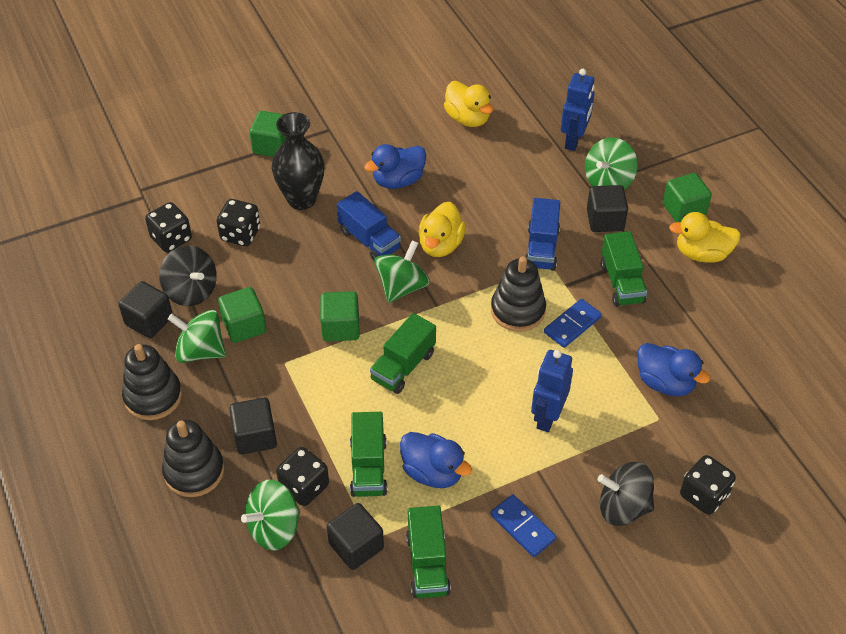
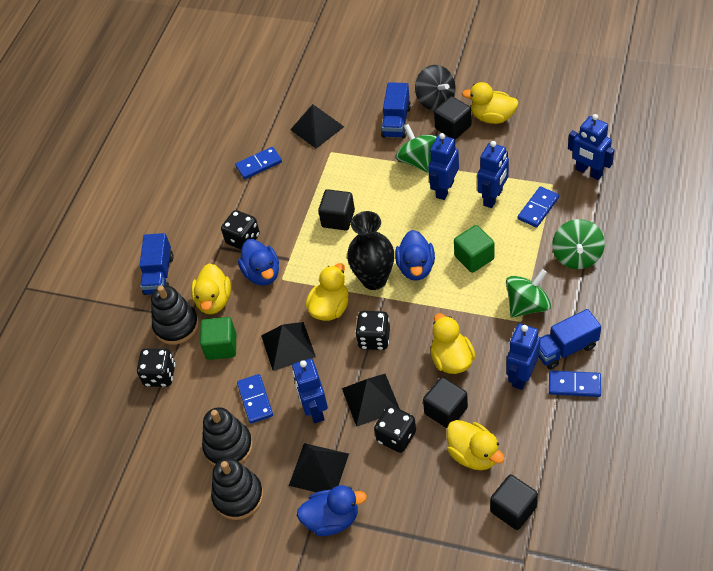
black pyramid: 0 -> 4
black spinning top: 2 -> 1
blue domino: 2 -> 4
blue robot: 2 -> 5
blue truck: 2 -> 3
green cube: 4 -> 2
green spinning top: 4 -> 3
green truck: 4 -> 0
yellow duck: 3 -> 5

